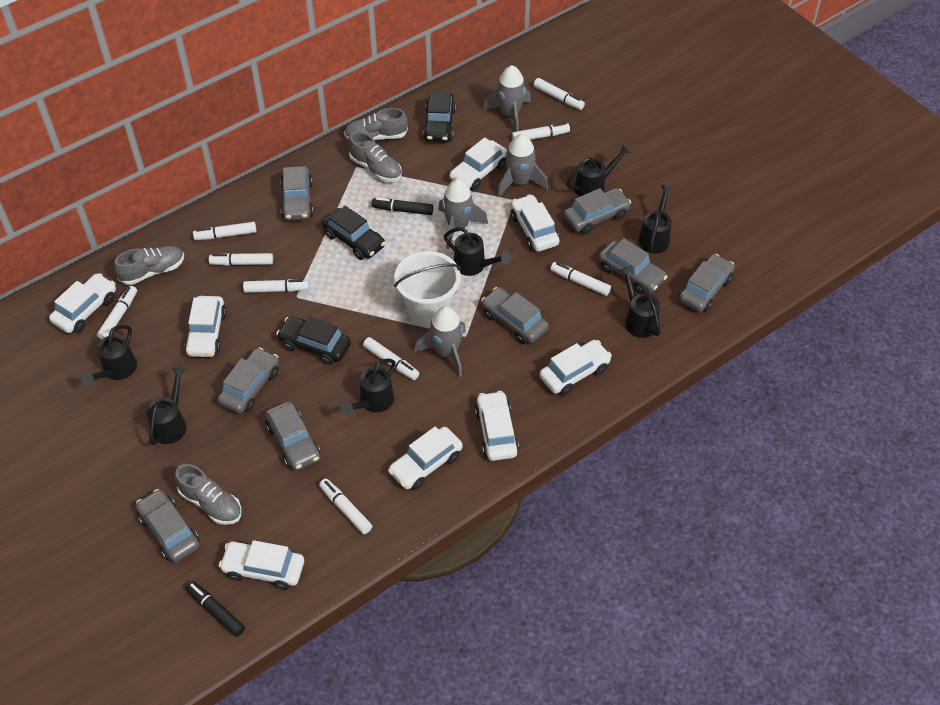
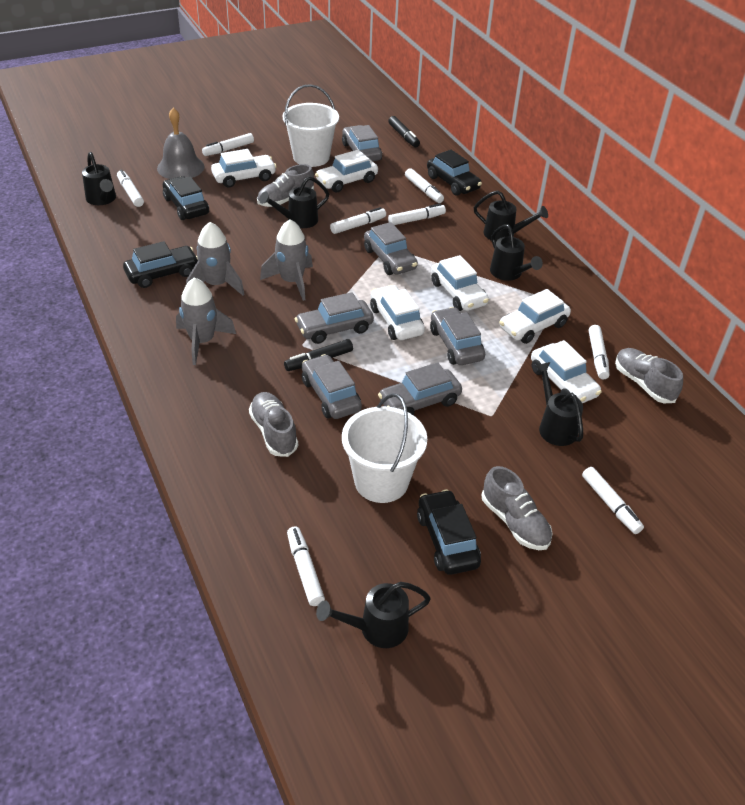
black car: 3 -> 4
black watering can: 7 -> 6
grey bell: 0 -> 1
grey car: 8 -> 6
grey rocket: 4 -> 3
white bucket: 1 -> 2
white car: 8 -> 6
white marker: 9 -> 8

